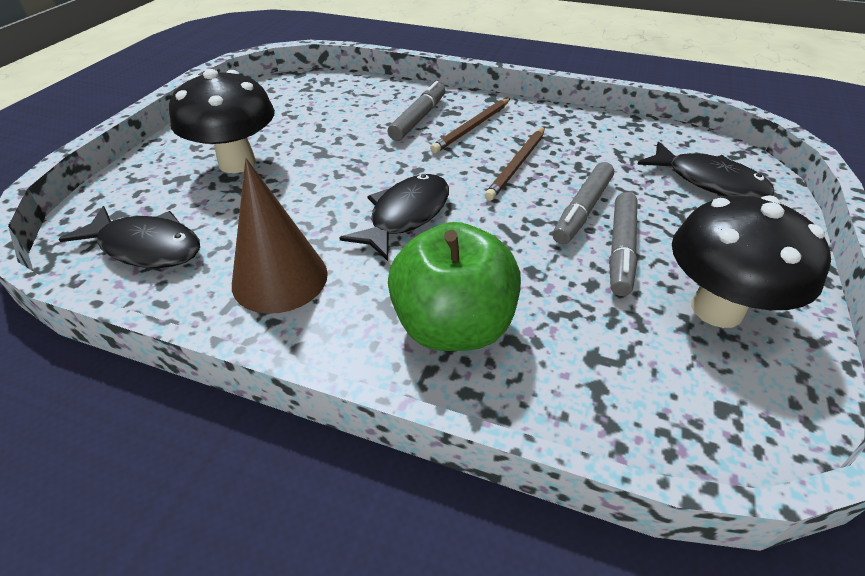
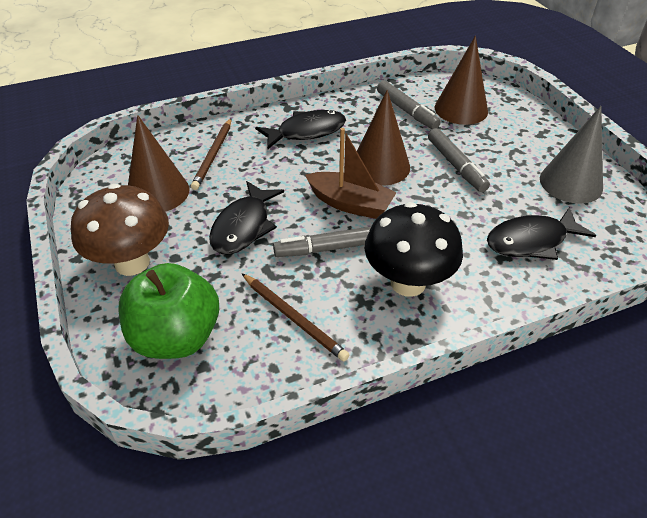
black mushroom: 2 -> 1
brown boat: 0 -> 1
brown cone: 1 -> 3
brown mushroom: 0 -> 1
grey cone: 0 -> 1

